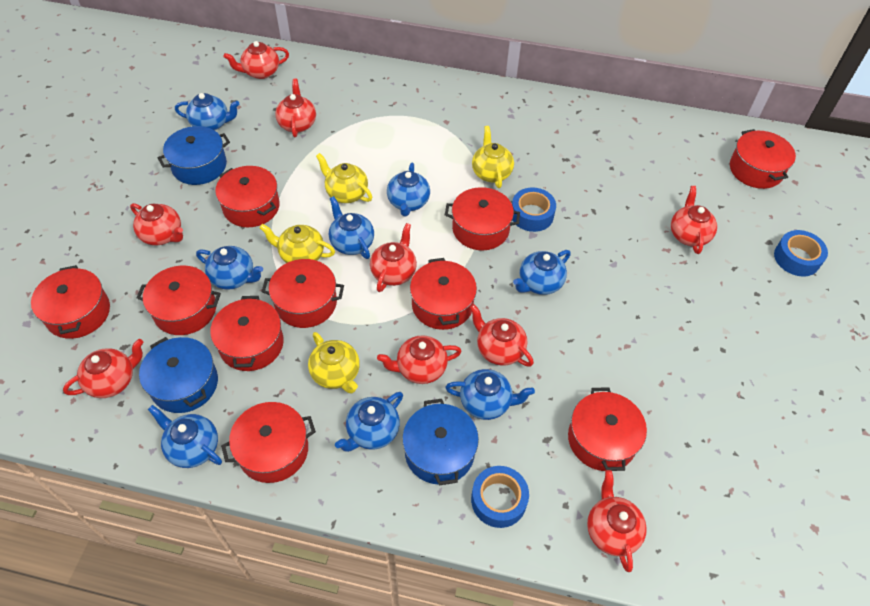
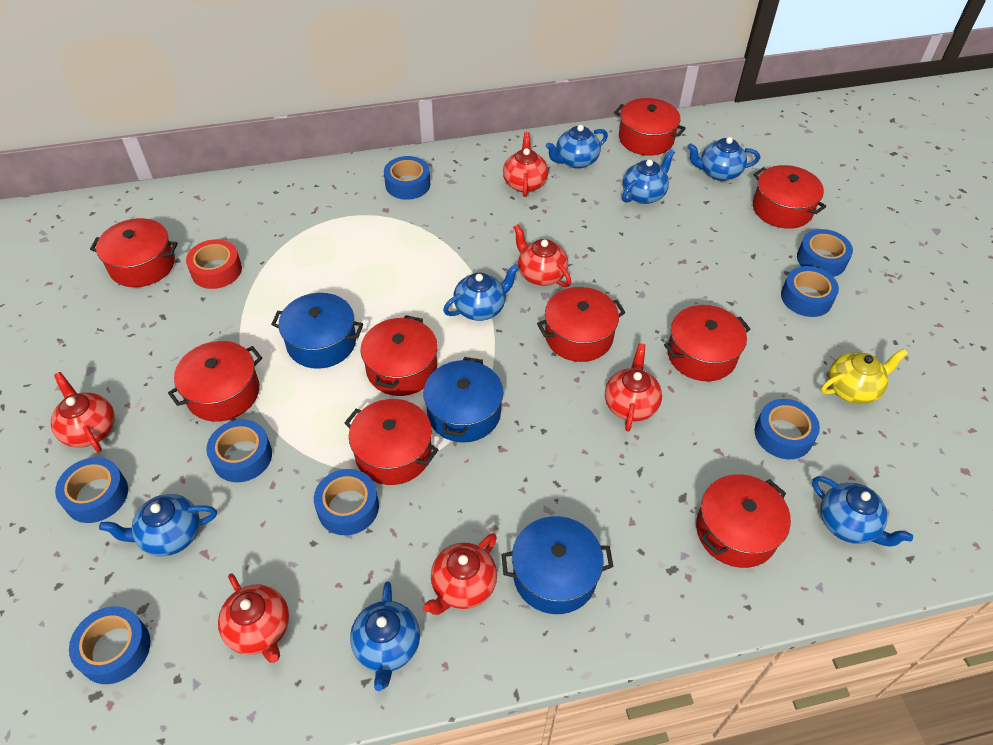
blue tape: 3 -> 8
blue teapot: 8 -> 7
red pot: 10 -> 9
red tape: 0 -> 1
red teapot: 9 -> 6
yellow teapot: 4 -> 1

